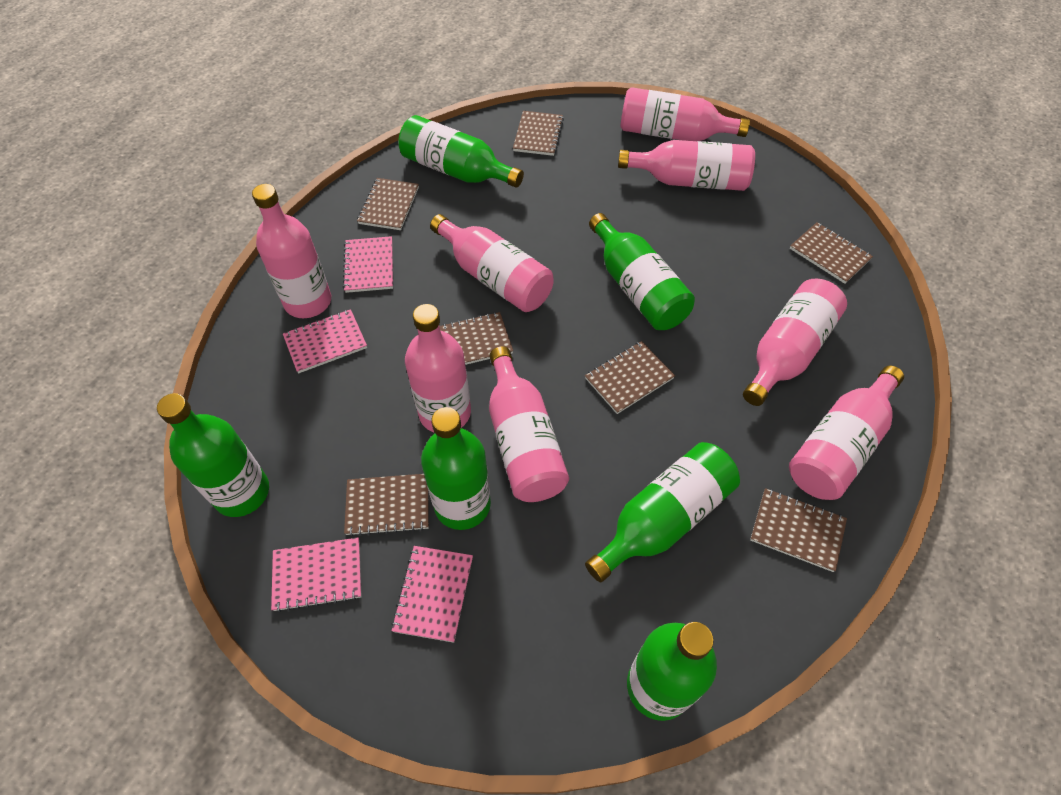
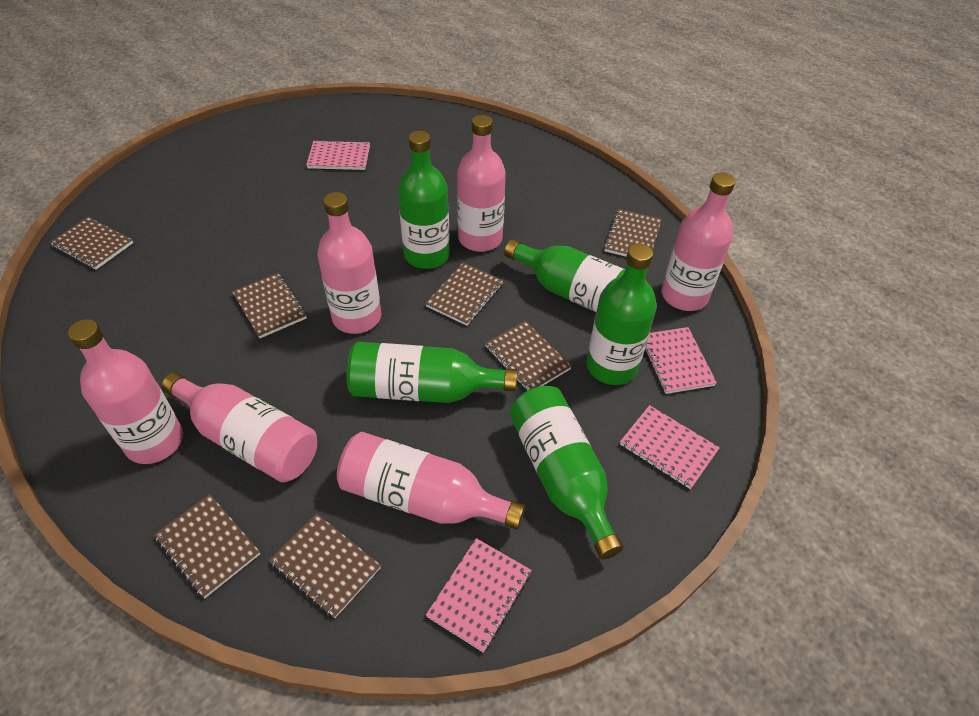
green bottle: 6 -> 5
pink bottle: 8 -> 6

